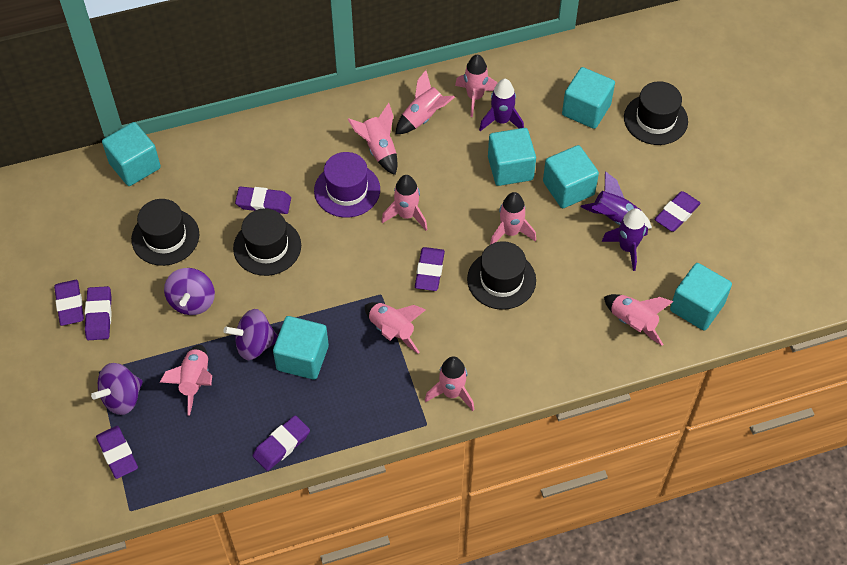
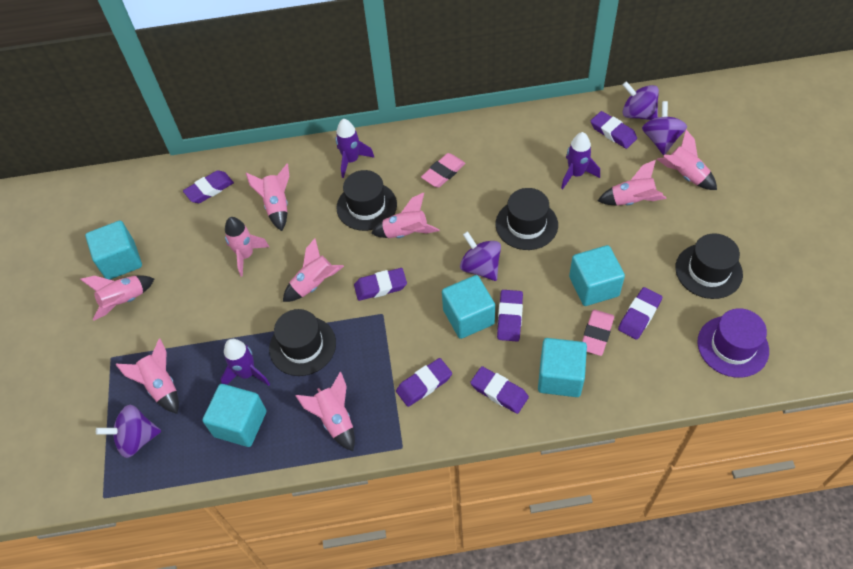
pink eraser: 0 -> 2
purple spinning top: 3 -> 4
turquoise cube: 6 -> 5

